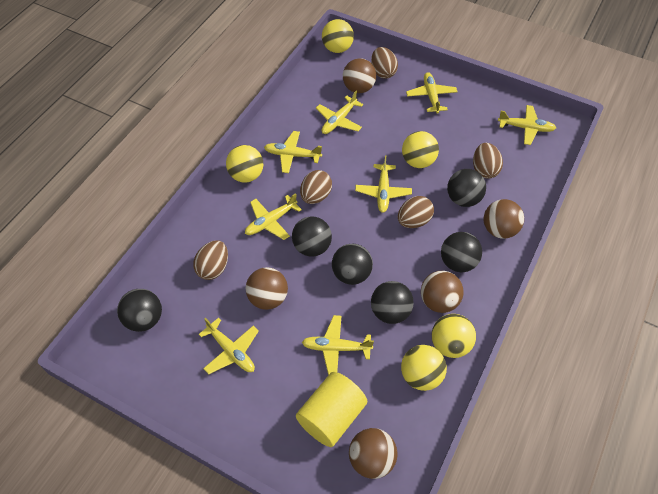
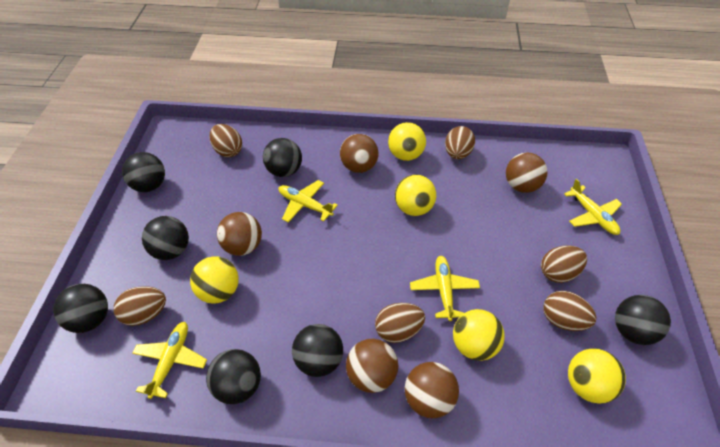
black ball: 6 -> 7
brown egg: 5 -> 6
yellow cylinder: 1 -> 0
yellow plane: 8 -> 4

